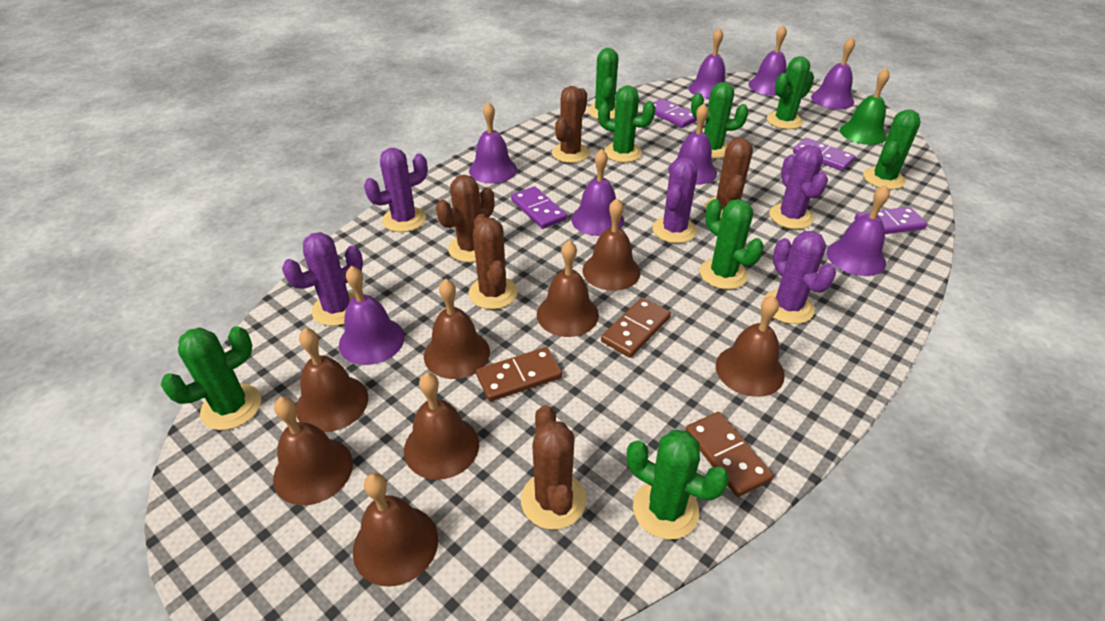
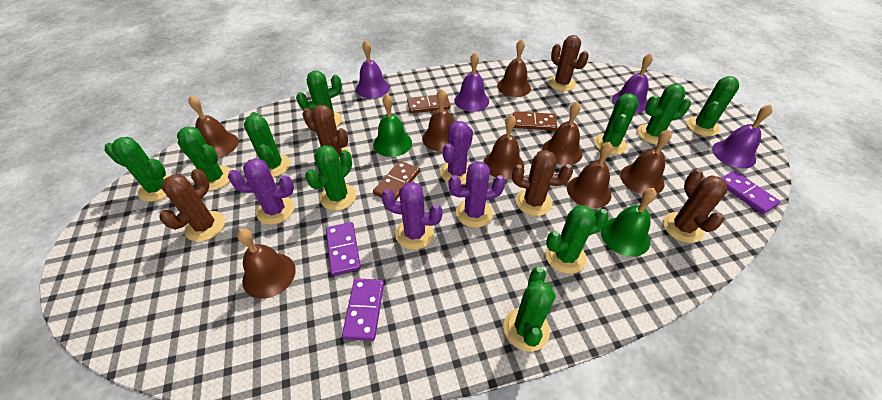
green bell: 1 -> 2
green cactus: 8 -> 10
purple bell: 8 -> 4
purple cactus: 5 -> 4
purple domino: 4 -> 3

